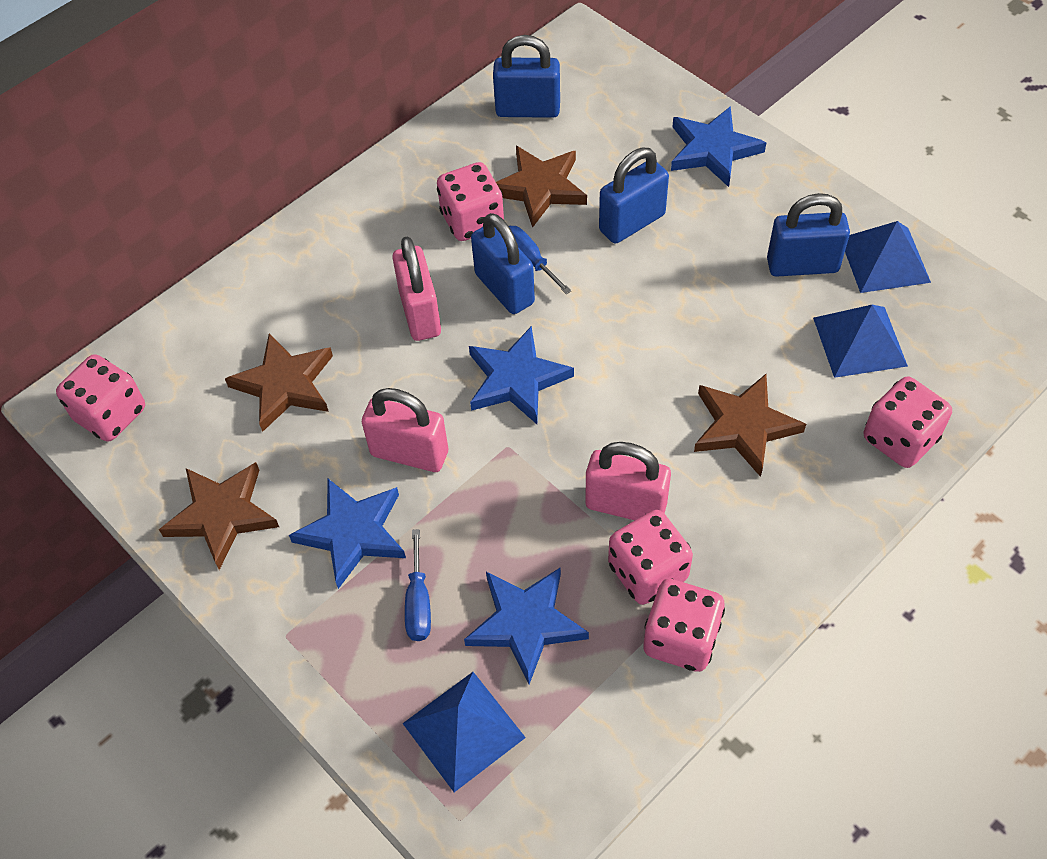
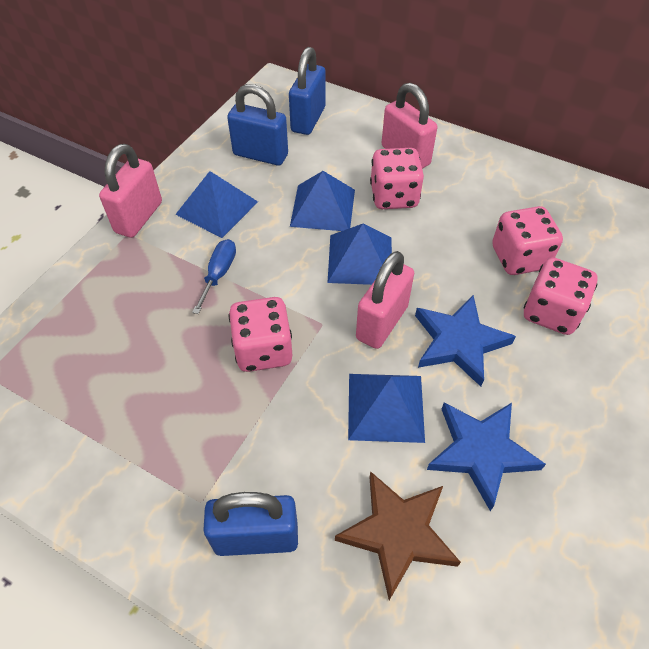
blue padlock: 4 -> 3
blue pyramid: 3 -> 4
blue screwdriver: 2 -> 1
blue star: 4 -> 2
brown star: 4 -> 1
pink dice: 5 -> 4

